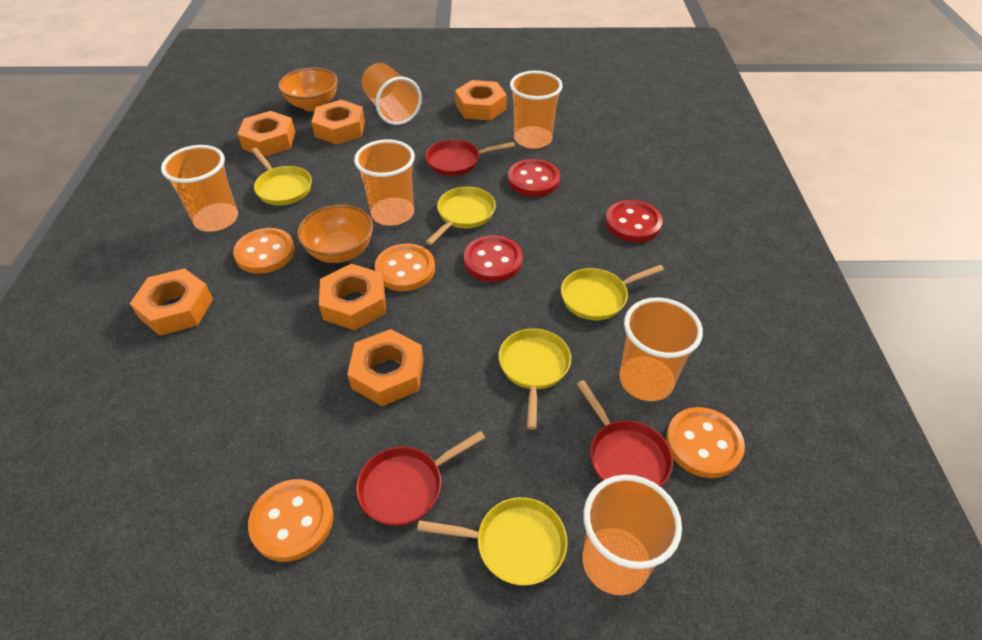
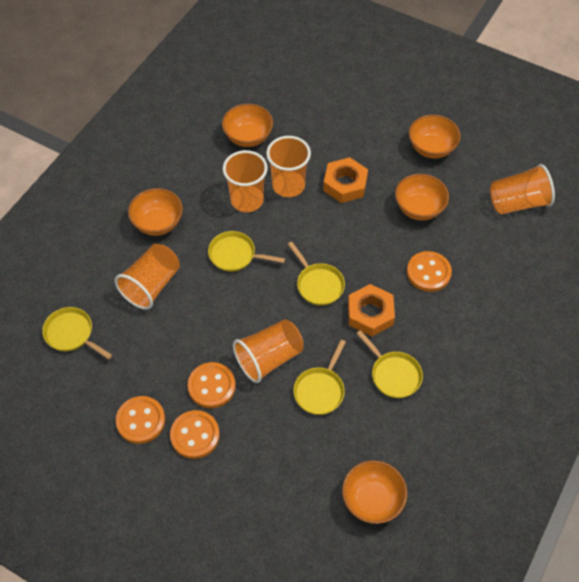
orange bowl: 2 -> 5
orange cup: 6 -> 5
orange nut: 6 -> 2
red button: 3 -> 0
red pan: 3 -> 0

